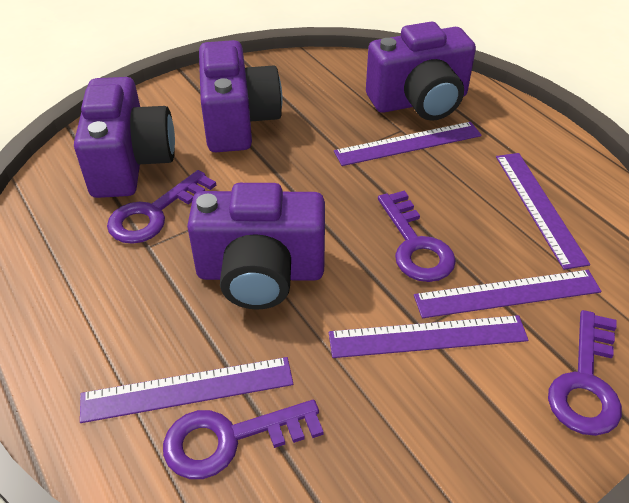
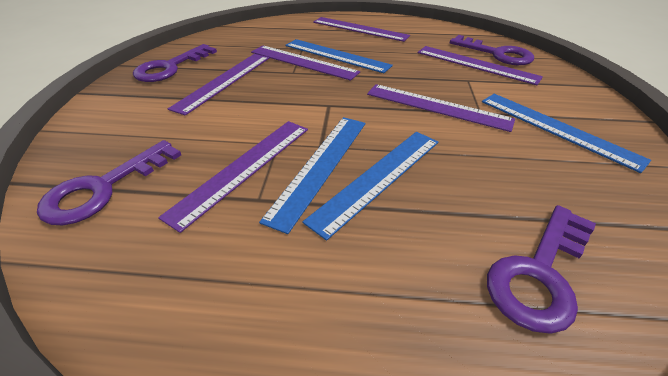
blue ruler: 0 -> 4
purple camera: 4 -> 0
purple ruler: 5 -> 6

